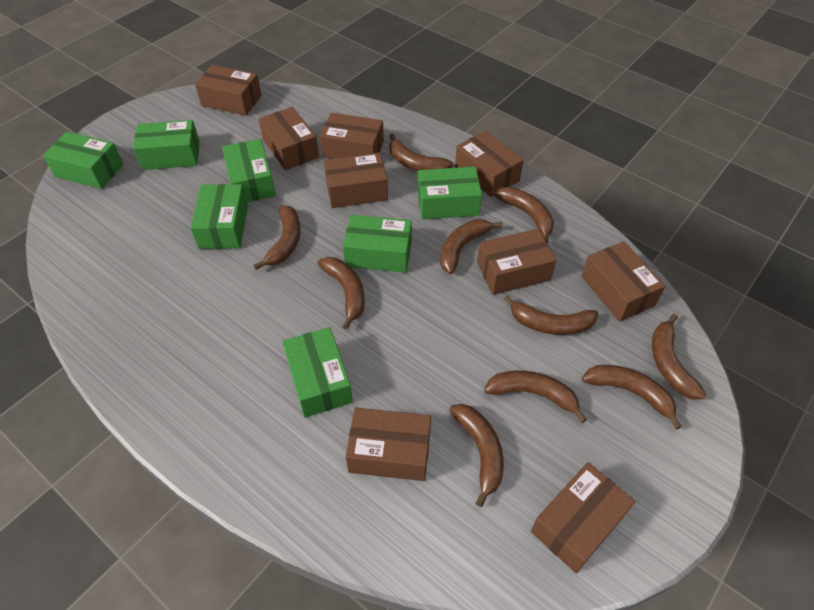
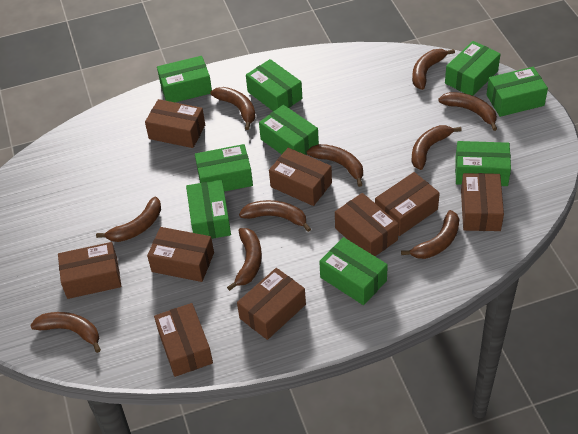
green box: 7 -> 9

